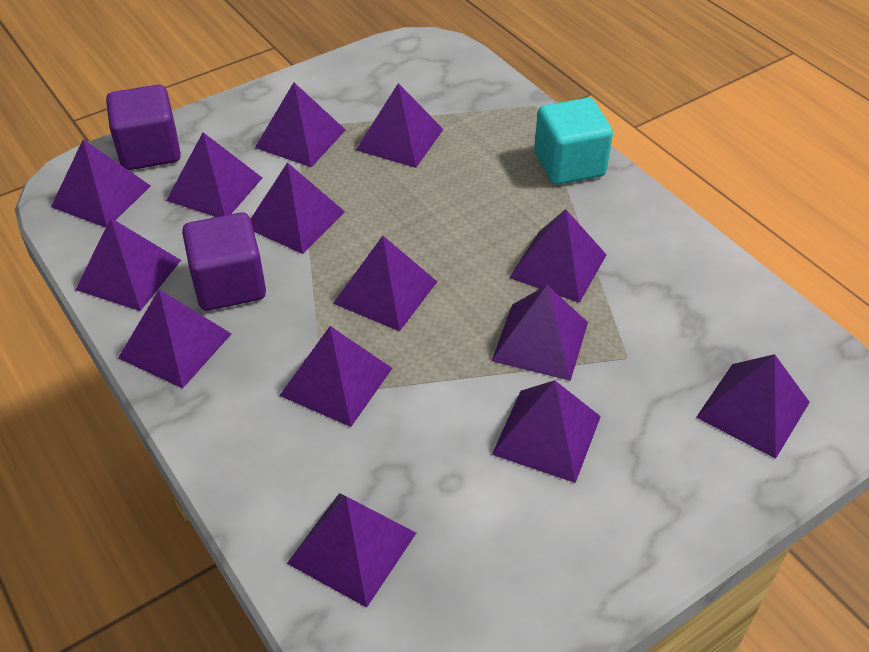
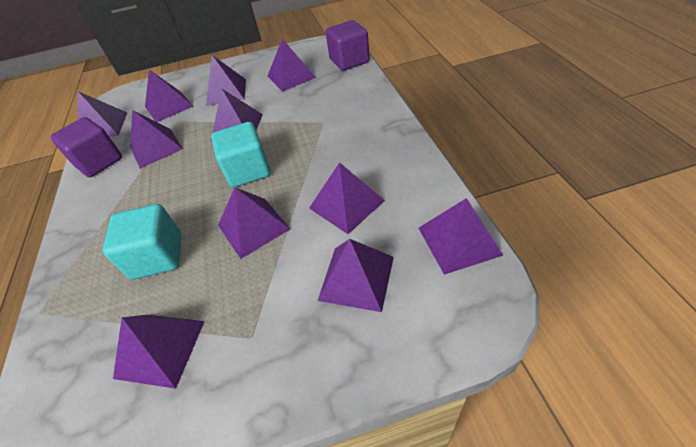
purple pyramid: 14 -> 11
turquoise cube: 1 -> 2

